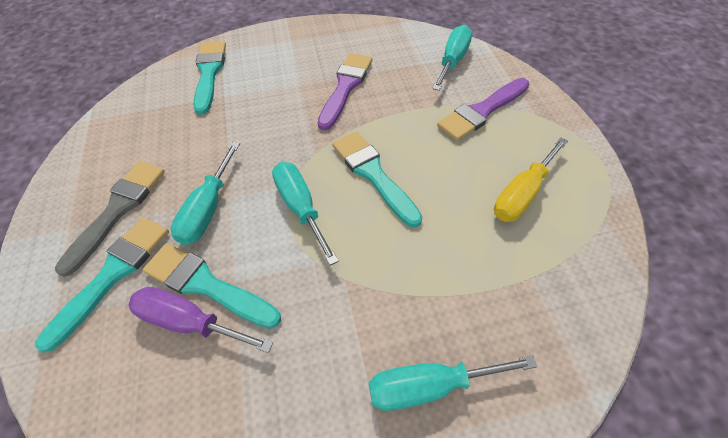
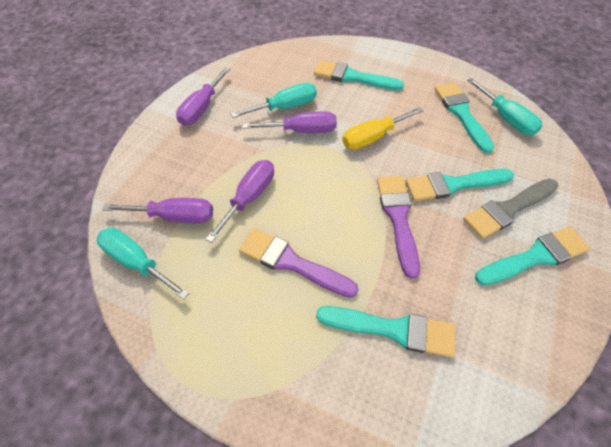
purple screwdriver: 1 -> 4
turquoise brush: 4 -> 5
turquoise screwdriver: 4 -> 3

